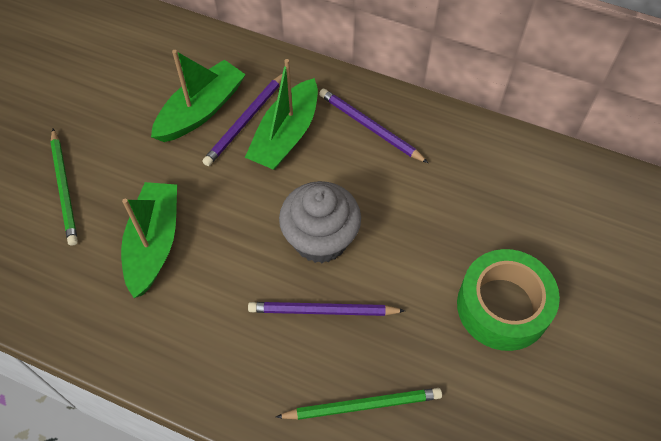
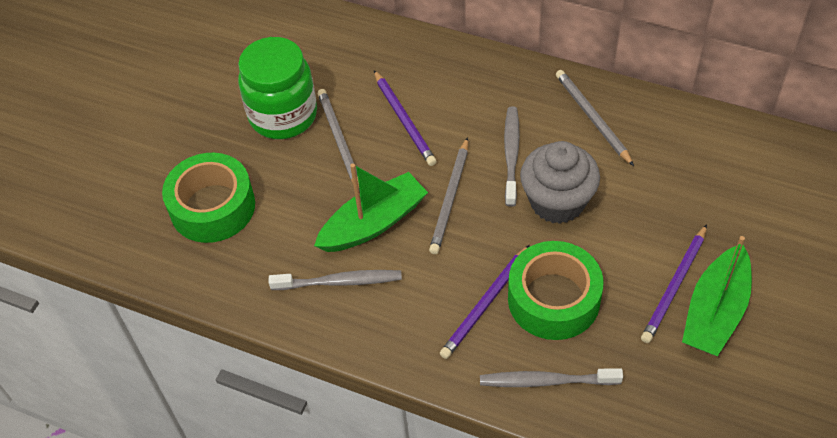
green boat: 3 -> 2
green jar: 0 -> 1
green pencil: 2 -> 0
green tape: 1 -> 2
grey pencil: 0 -> 3
grey toothbrush: 0 -> 3

